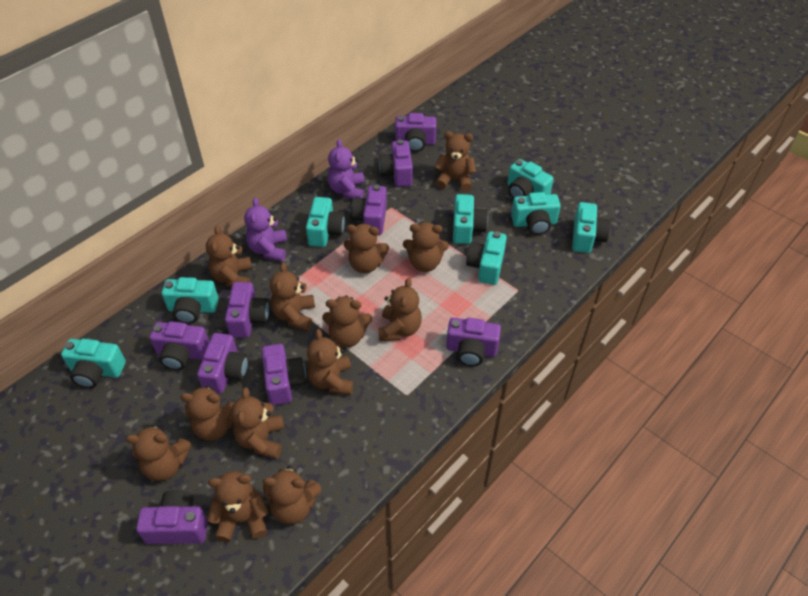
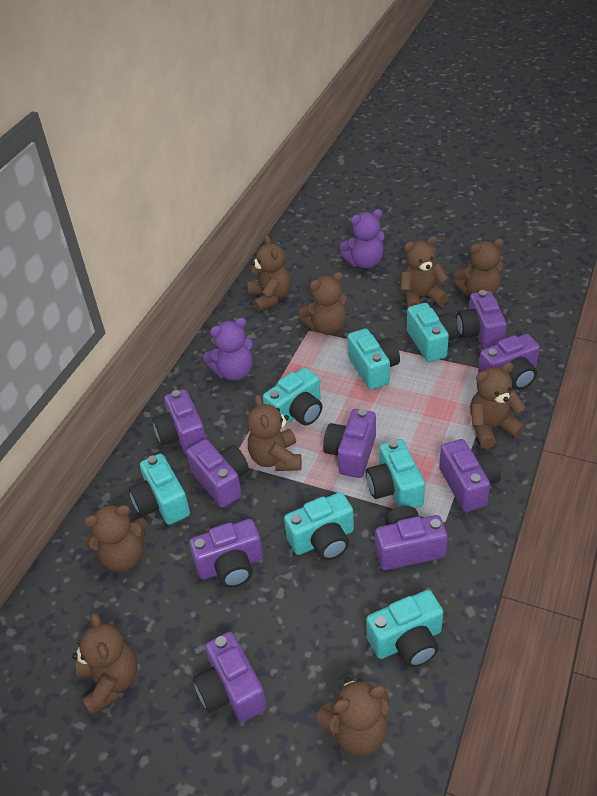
brown teddy bear: 13 -> 9
turquoise camera: 8 -> 7

